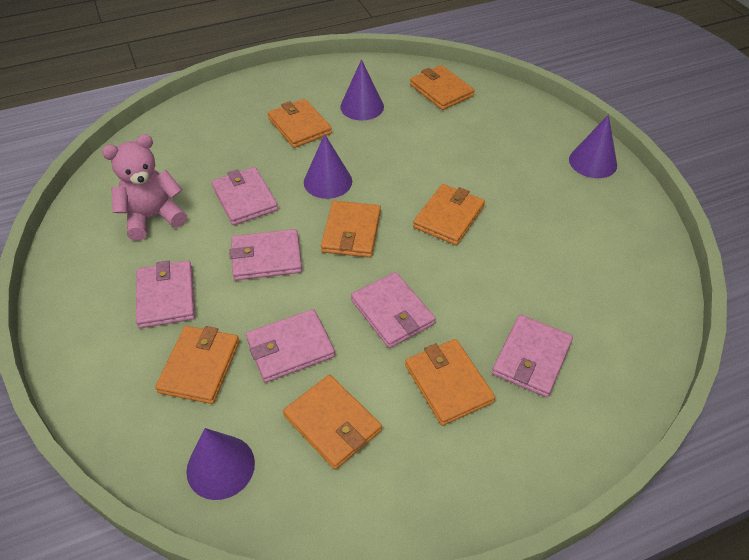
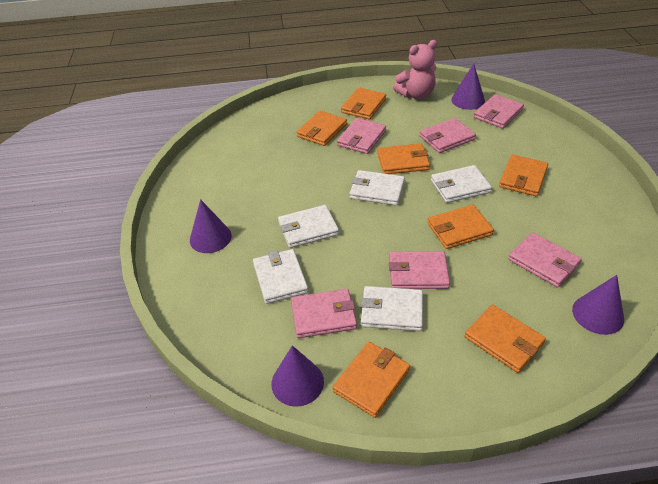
white wallet: 0 -> 5

